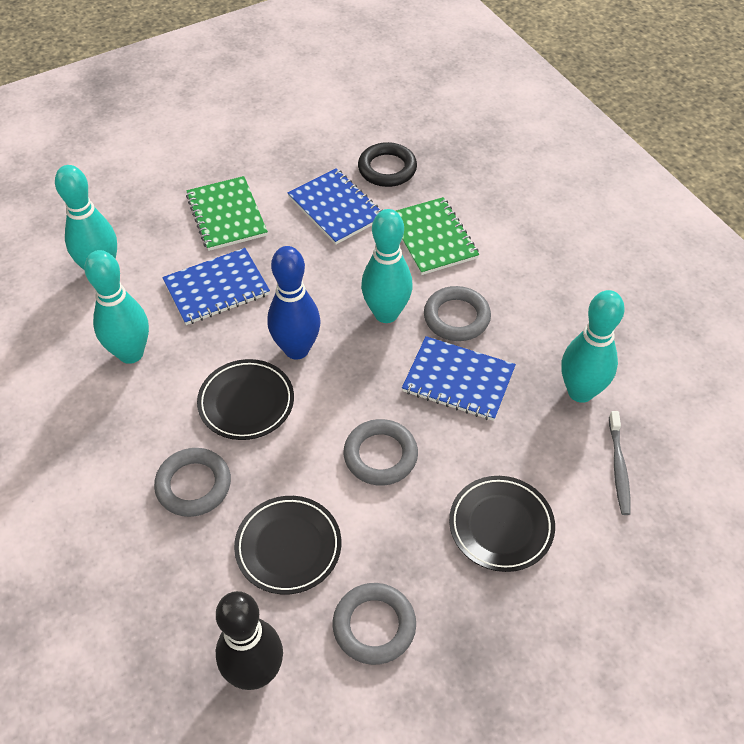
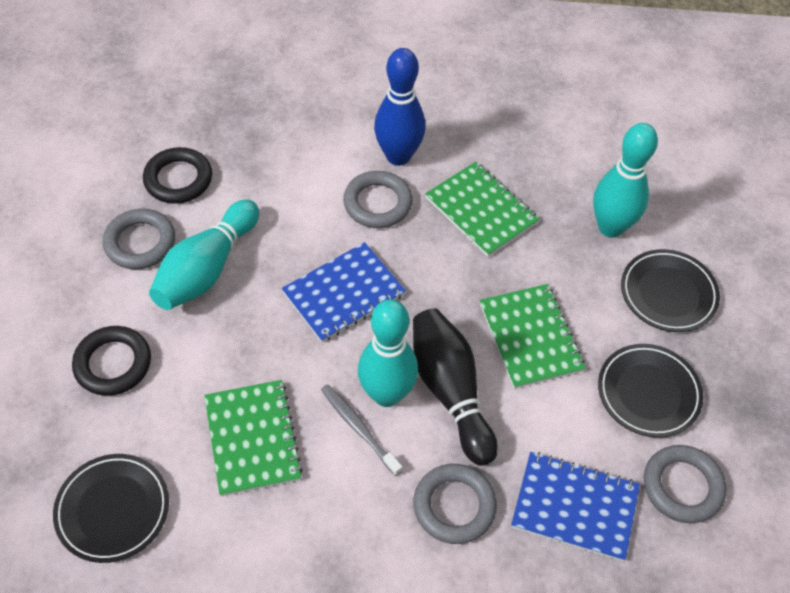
black ring: 1 -> 2
blue notebook: 3 -> 2
green notebook: 2 -> 3
turquoise bowling pin: 4 -> 3

